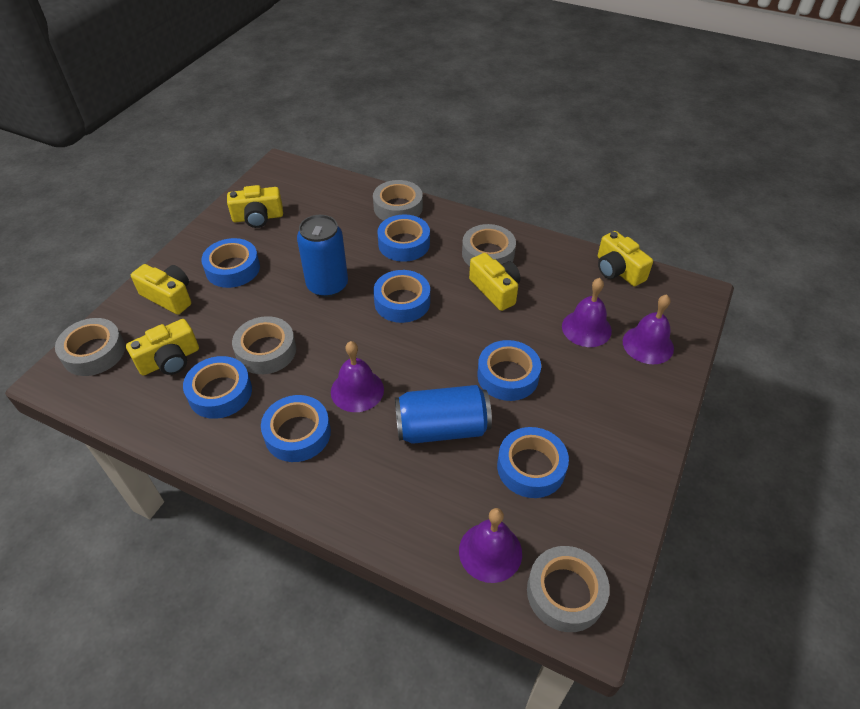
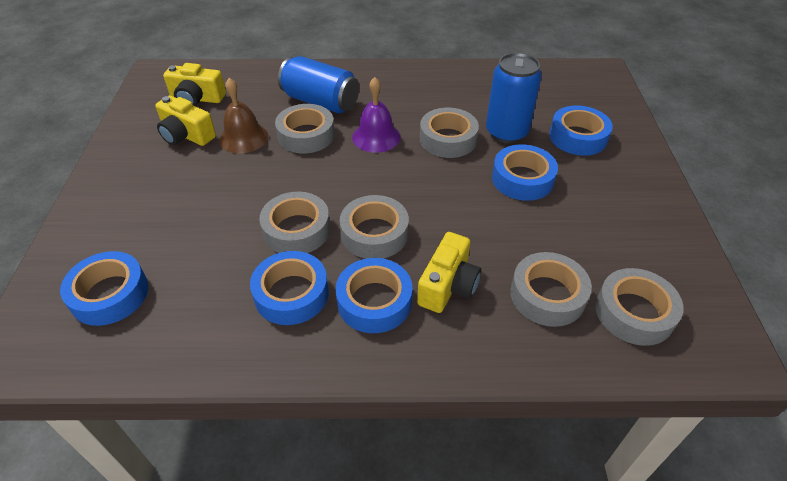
blue tape: 7 -> 5
brown bell: 0 -> 1
grey tape: 5 -> 6
purple bell: 4 -> 1
yellow camera: 5 -> 3

